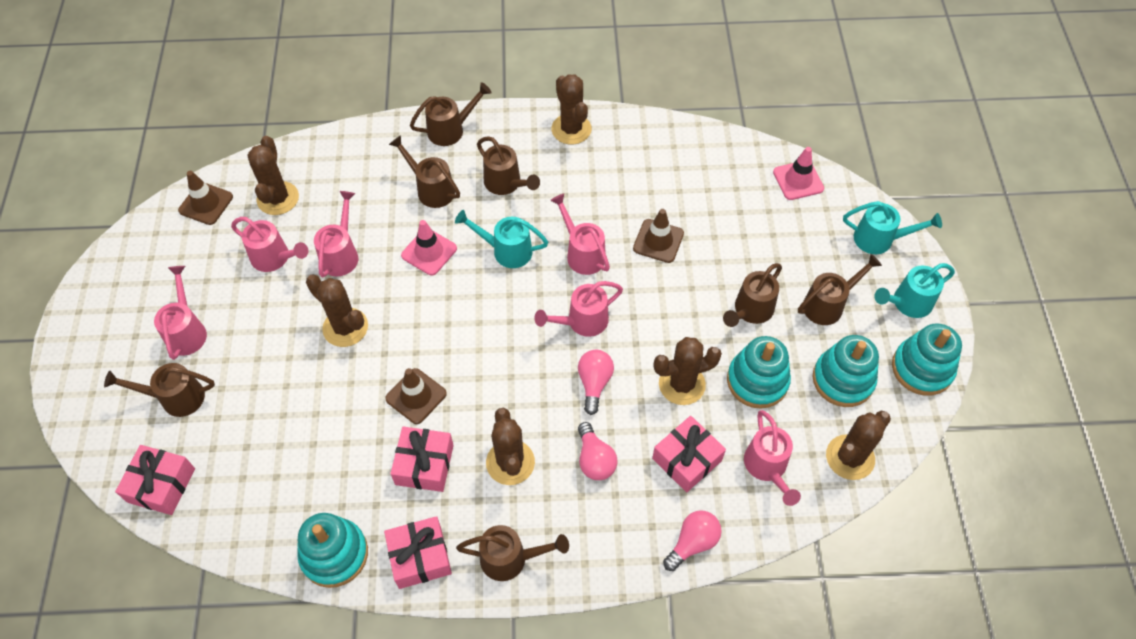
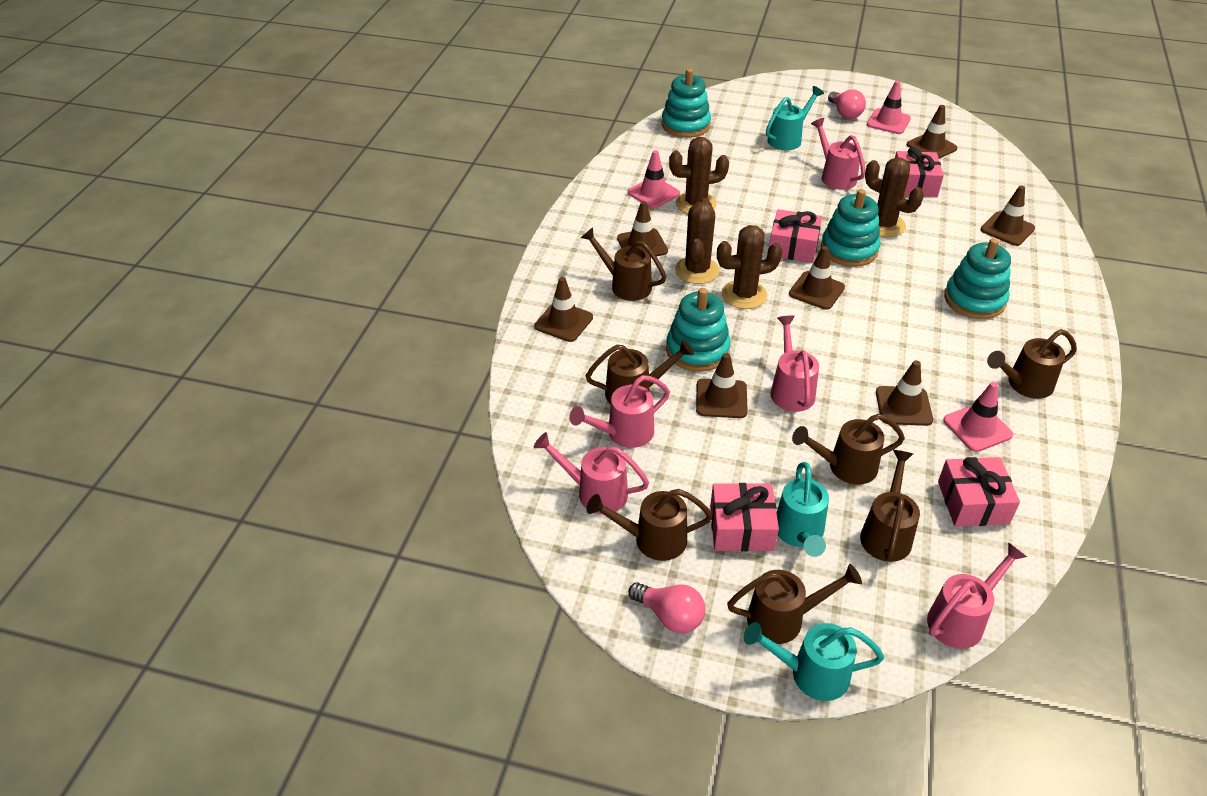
brown cactus: 6 -> 4
brown traffic cone: 3 -> 7
pink light bulb: 3 -> 2
pink traffic cone: 2 -> 3
pink watering can: 6 -> 5

